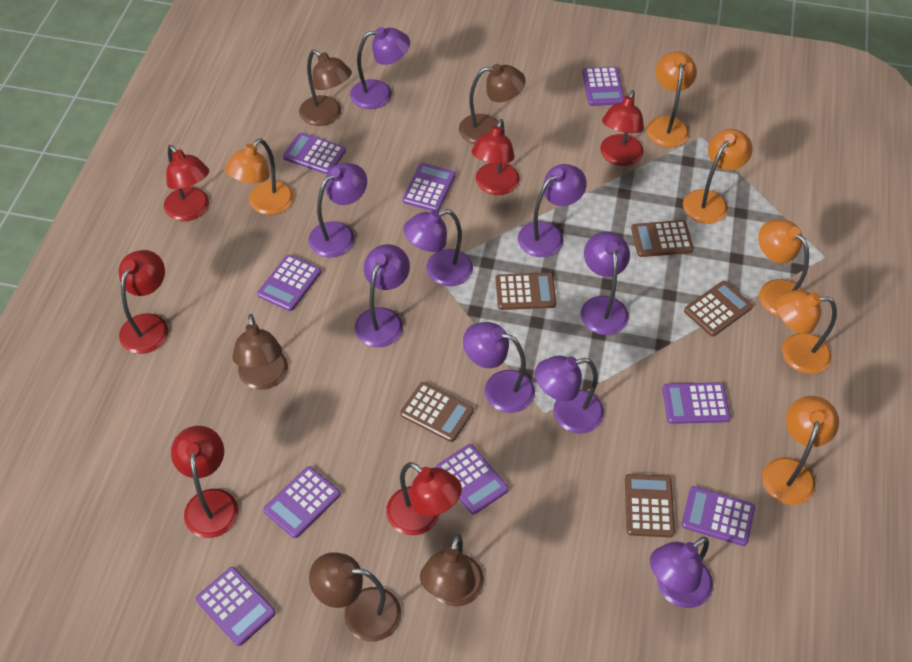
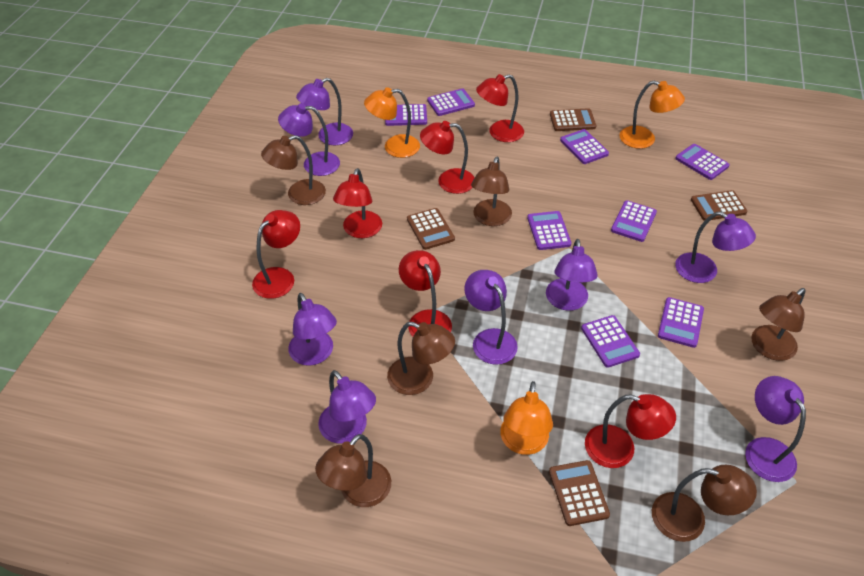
brown calculator: 5 -> 4
brown lamp: 5 -> 6
orange lamp: 6 -> 3
purple calculator: 9 -> 8
purple lamp: 9 -> 8

